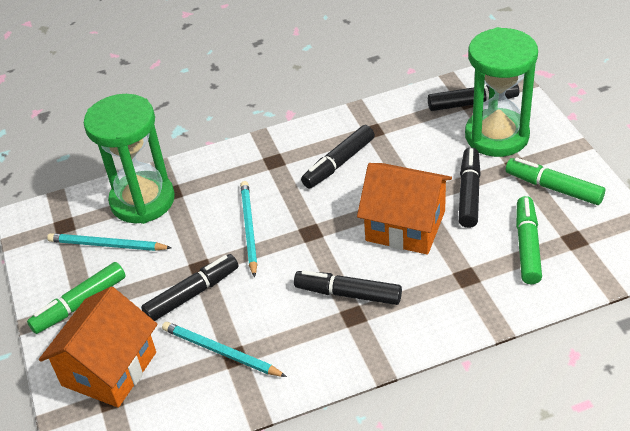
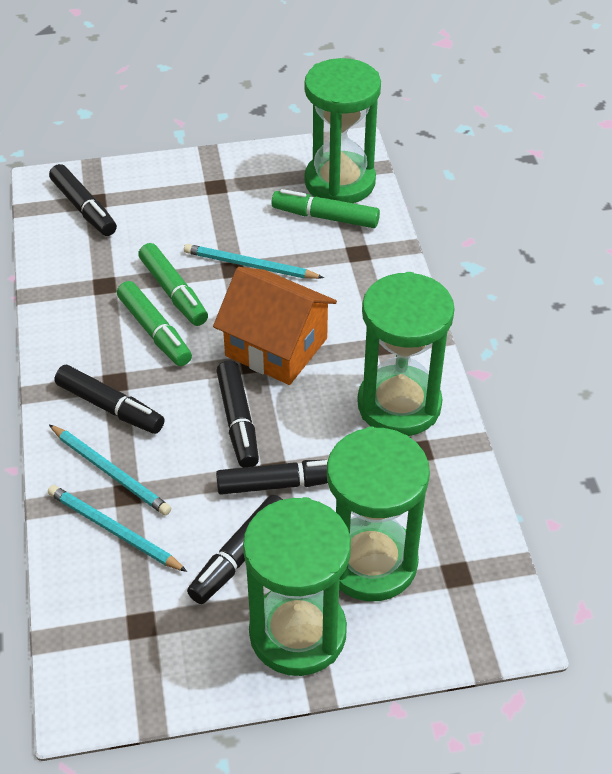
green hourglass: 2 -> 4
orange house: 2 -> 1

